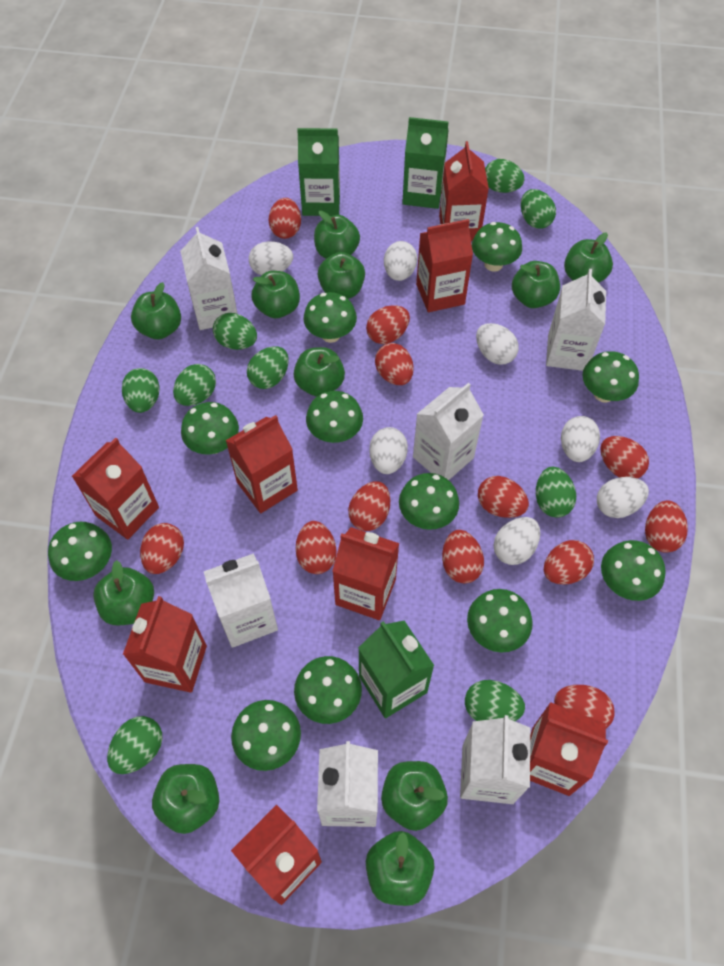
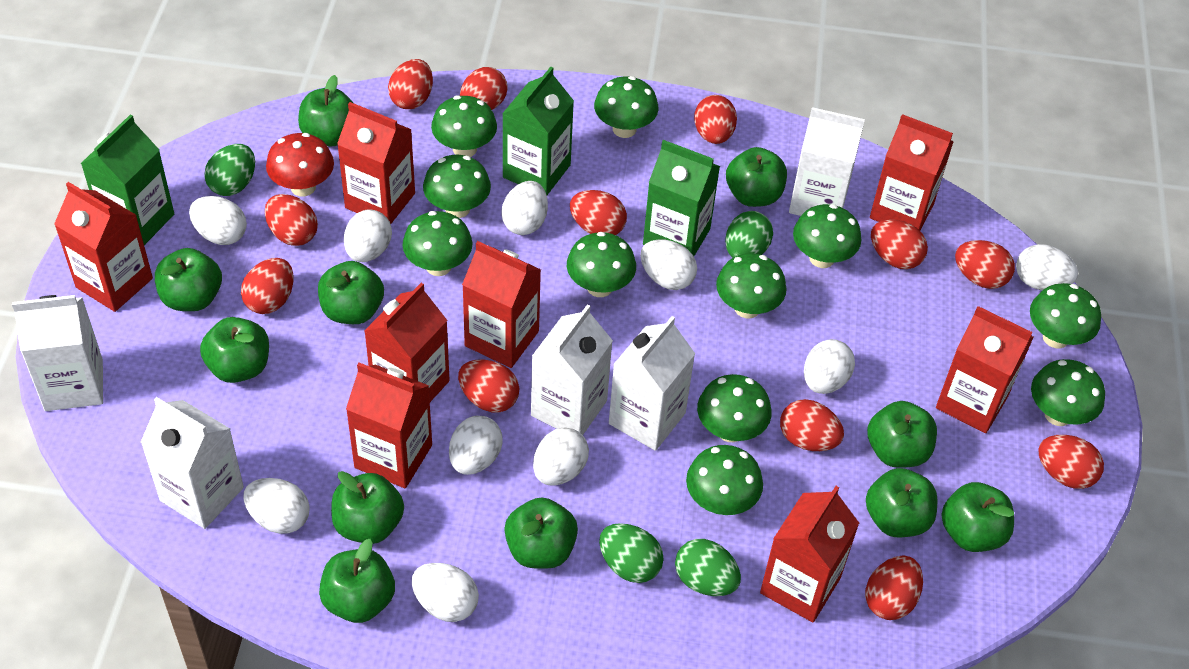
green egg: 9 -> 4
red mushroom: 0 -> 1
white carton: 6 -> 5
white egg: 7 -> 10

